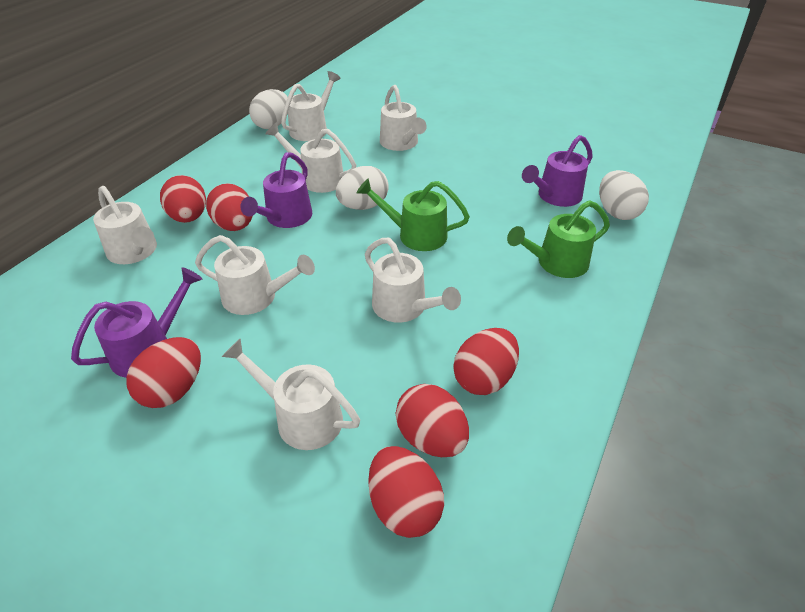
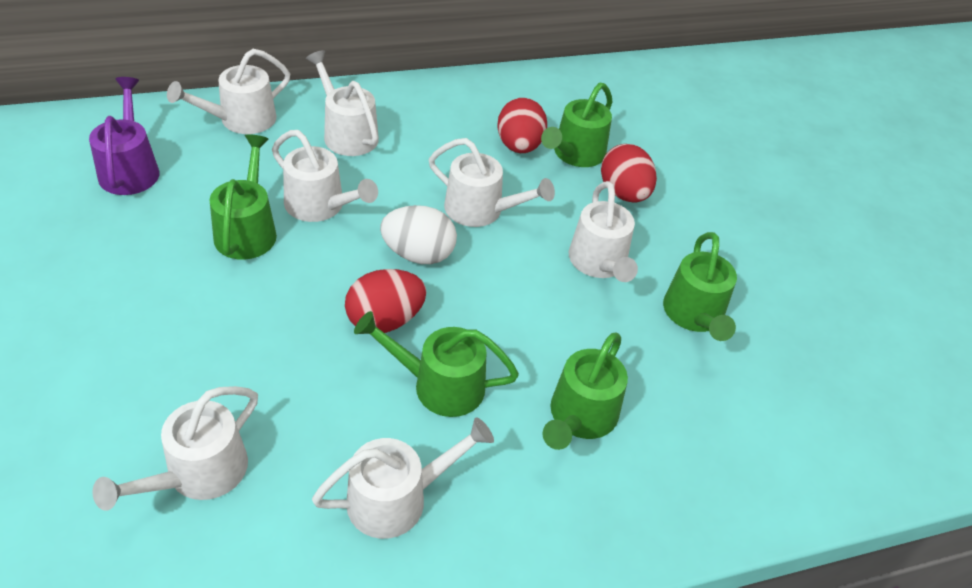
green watering can: 2 -> 5
purple watering can: 3 -> 1
red egg: 6 -> 3
white egg: 3 -> 1

